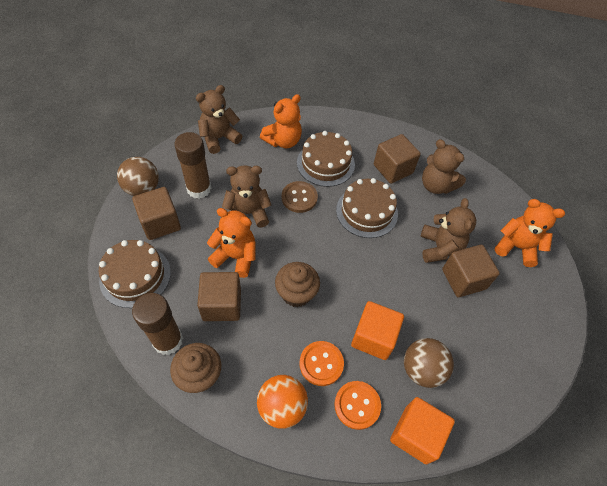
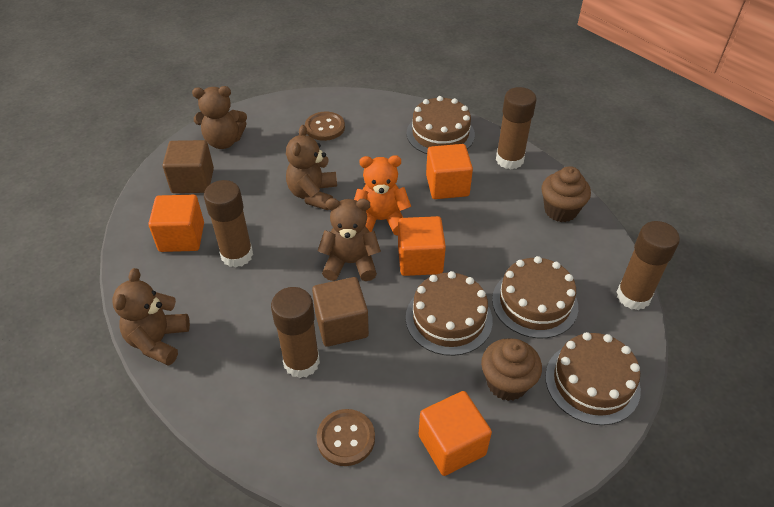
brown ball: 2 -> 0
brown button: 1 -> 2
brown cake: 3 -> 4
brown cube: 4 -> 2
brown glue stick: 2 -> 4
orange ball: 1 -> 0
orange button: 2 -> 0
orange cube: 2 -> 4
orange teddy bear: 3 -> 1

